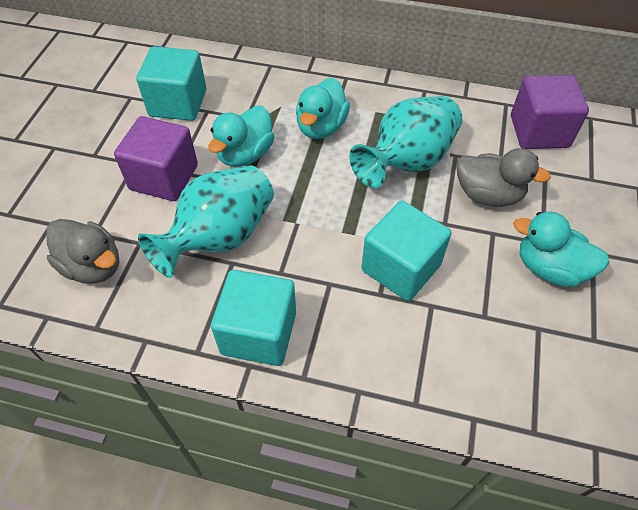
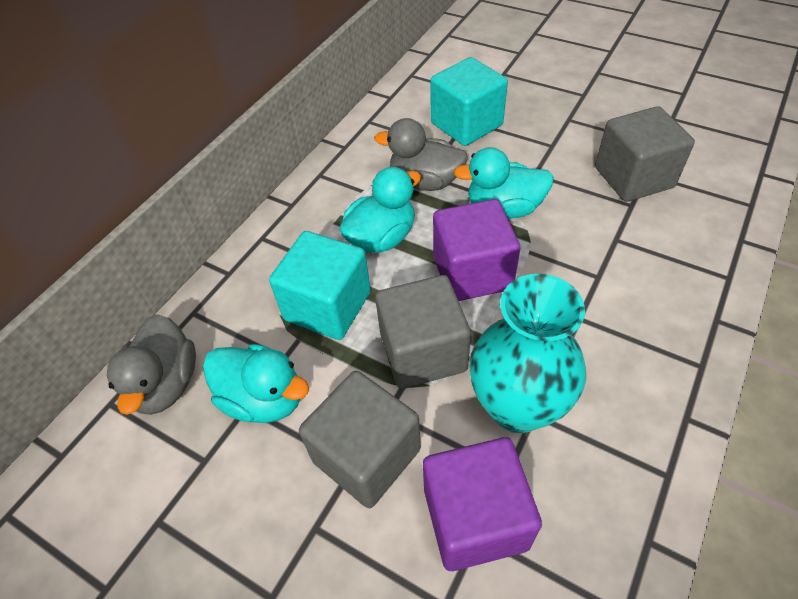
grey cube: 0 -> 3
turquoise cube: 3 -> 2
turquoise vase: 2 -> 1

